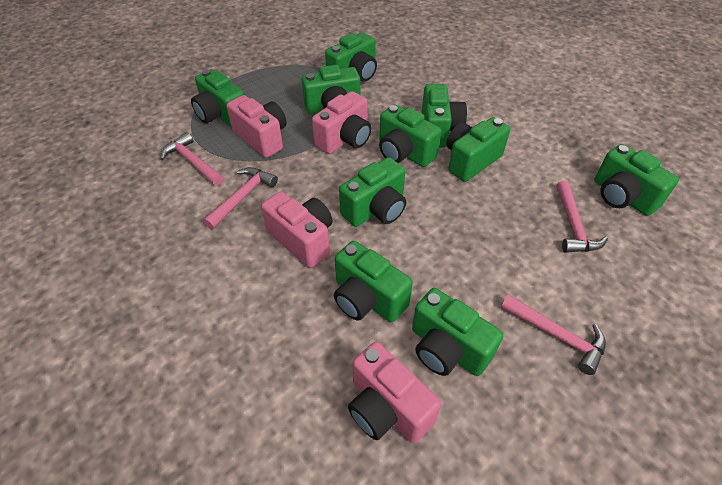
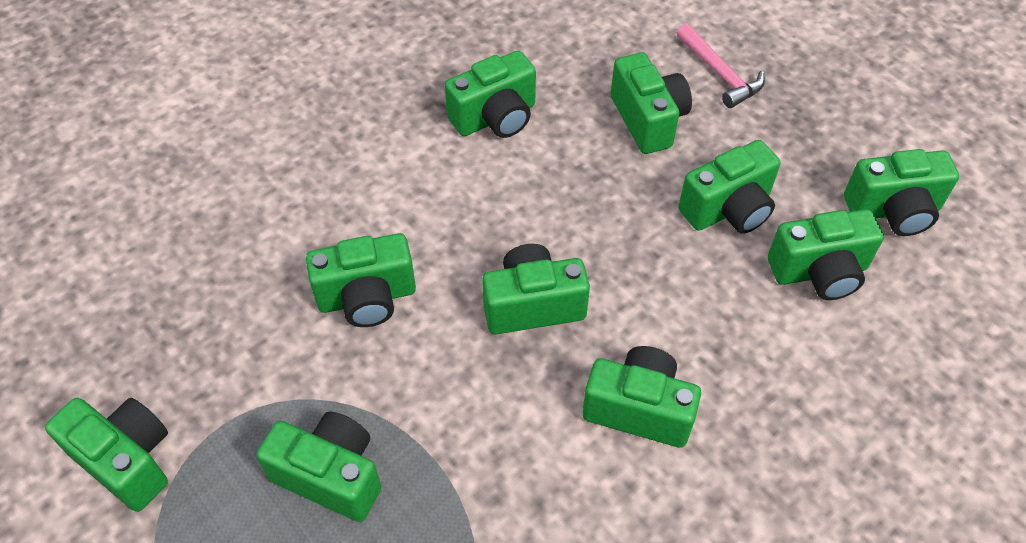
pink camera: 4 -> 0
pink hammer: 4 -> 1

